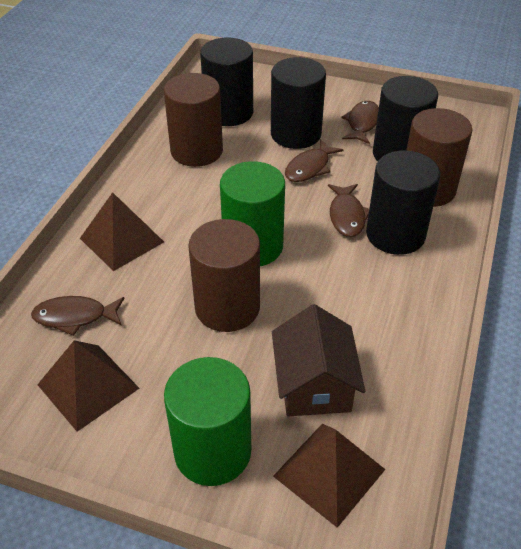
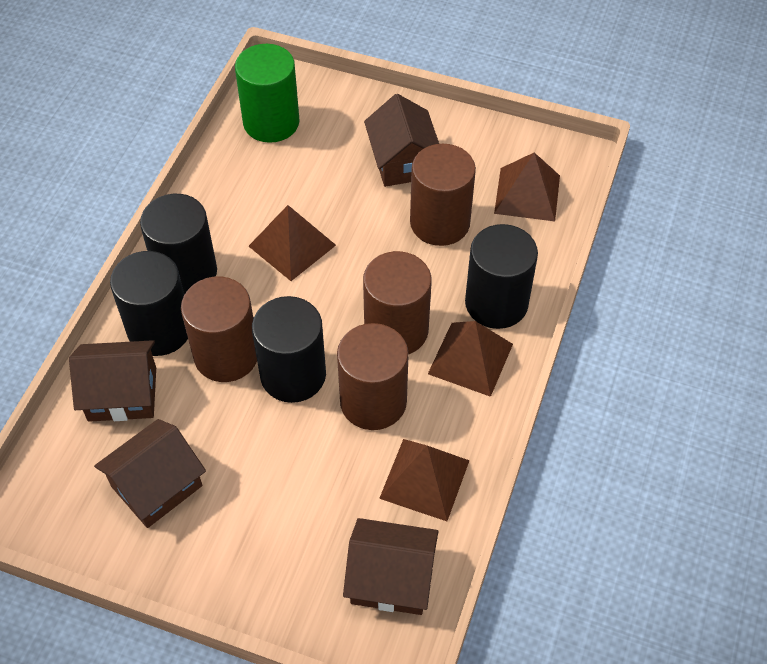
brown cylinder: 3 -> 4
brown fish: 4 -> 0
brown house: 1 -> 4
brown pyramid: 3 -> 4
green cylinder: 2 -> 1

